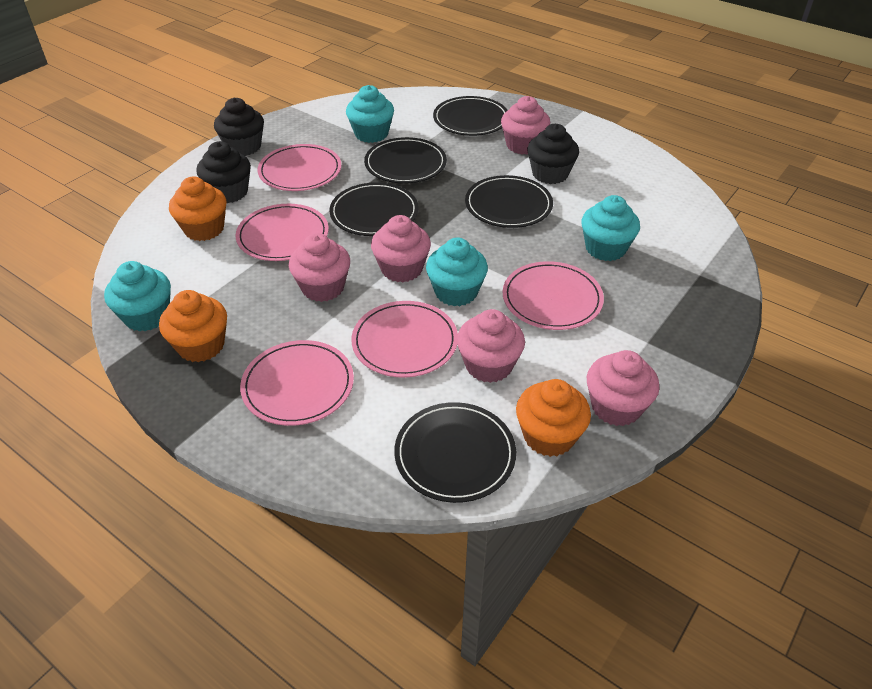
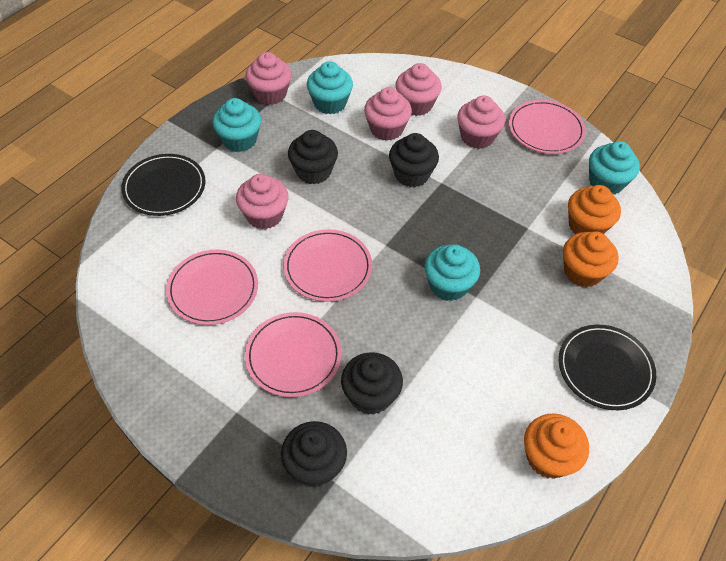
black cupcake: 3 -> 4
black plate: 5 -> 2
pink plate: 5 -> 4

